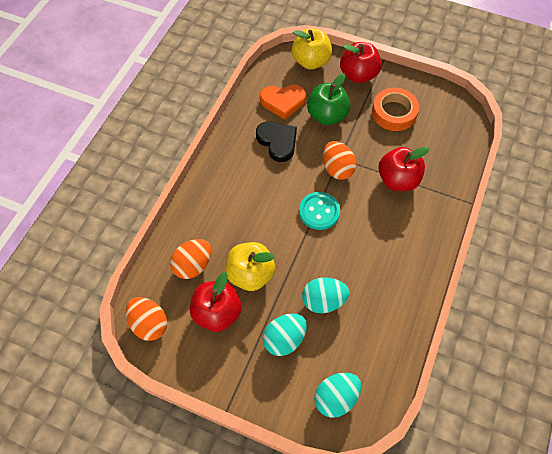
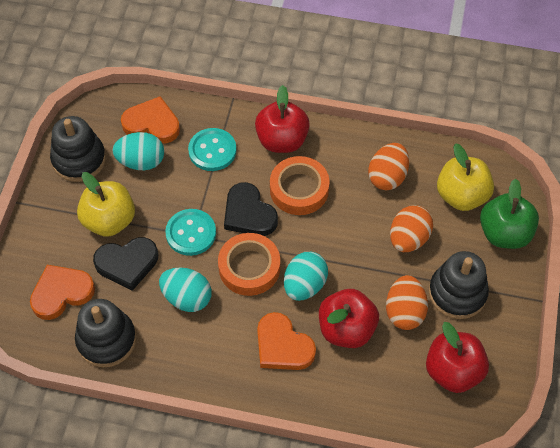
black heart: 1 -> 2
black stacking toy: 0 -> 3
orange heart: 1 -> 3
orange tape: 1 -> 2
turquoise button: 1 -> 2

